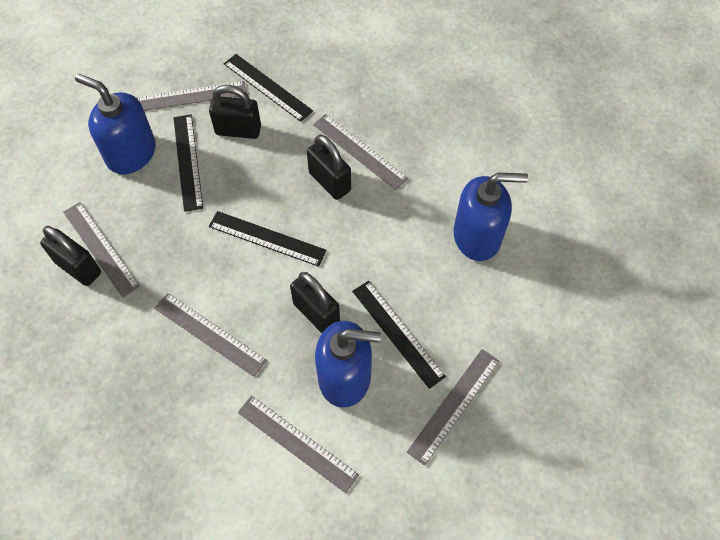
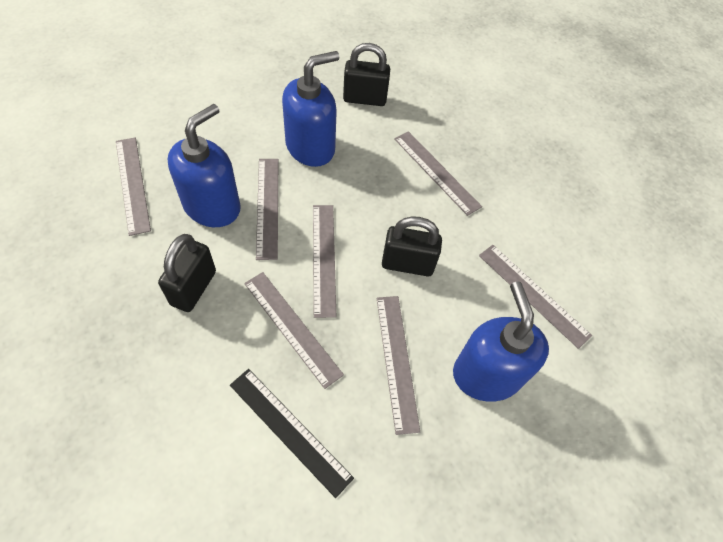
black padlock: 4 -> 3
black ruler: 4 -> 1
grey ruler: 6 -> 7

